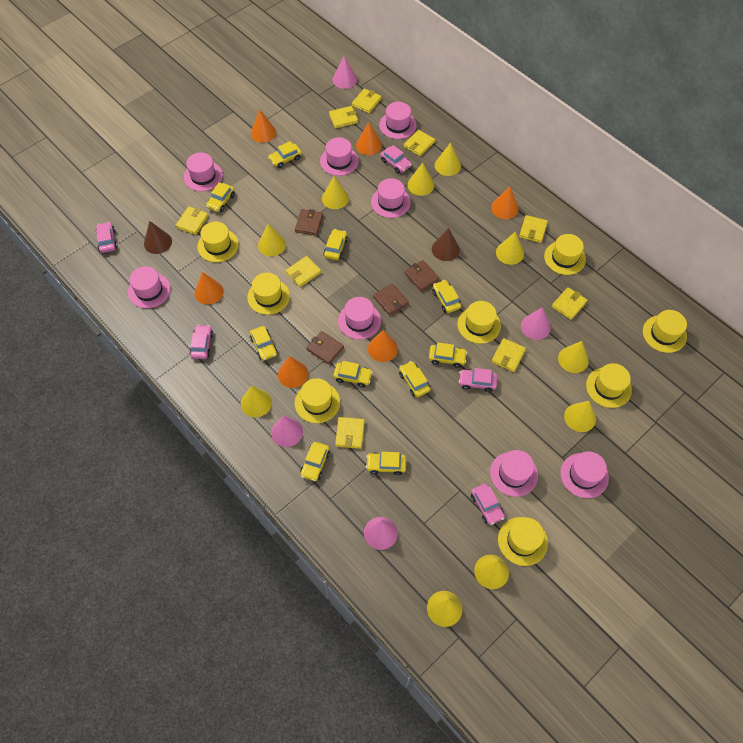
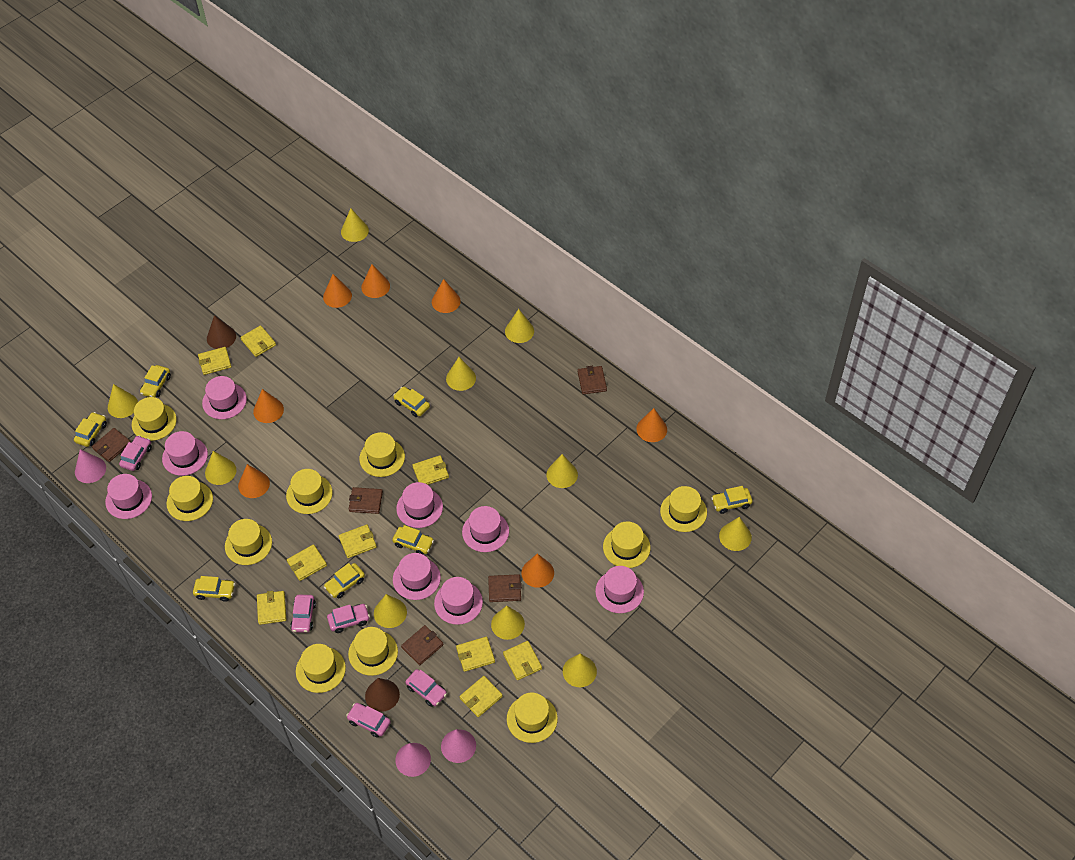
brown wallet: 4 -> 5
orange cone: 6 -> 7
pink cone: 4 -> 3
yellow car: 10 -> 7
yellow hat: 8 -> 10

